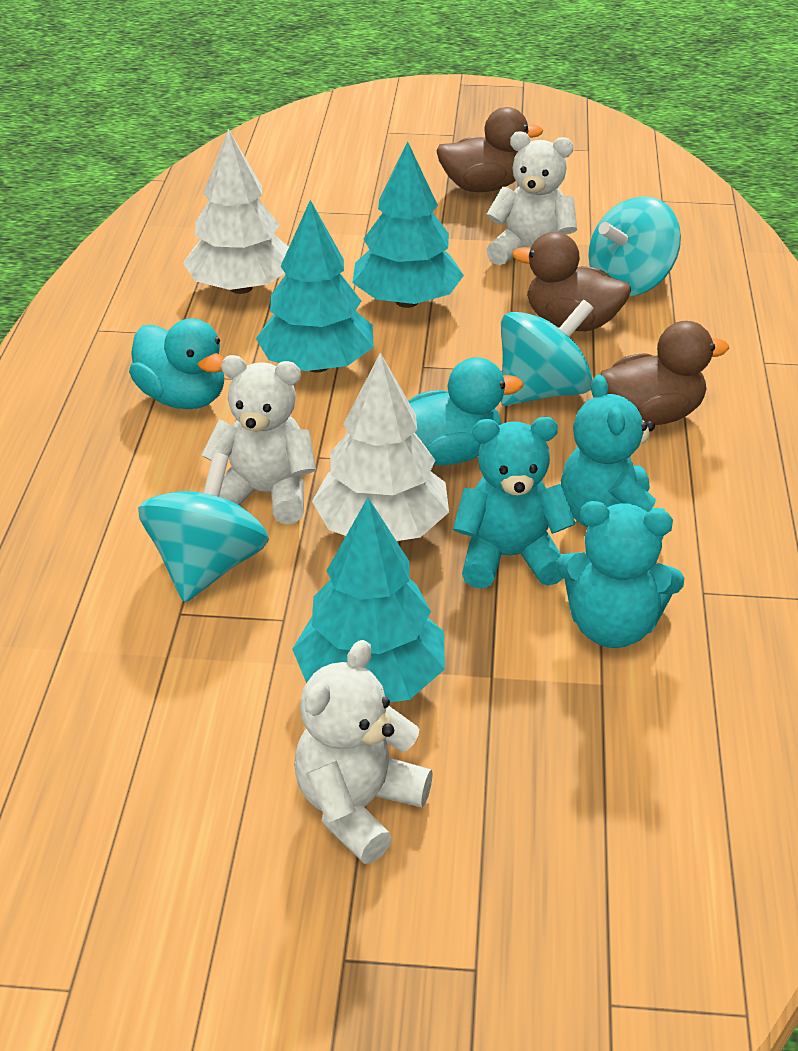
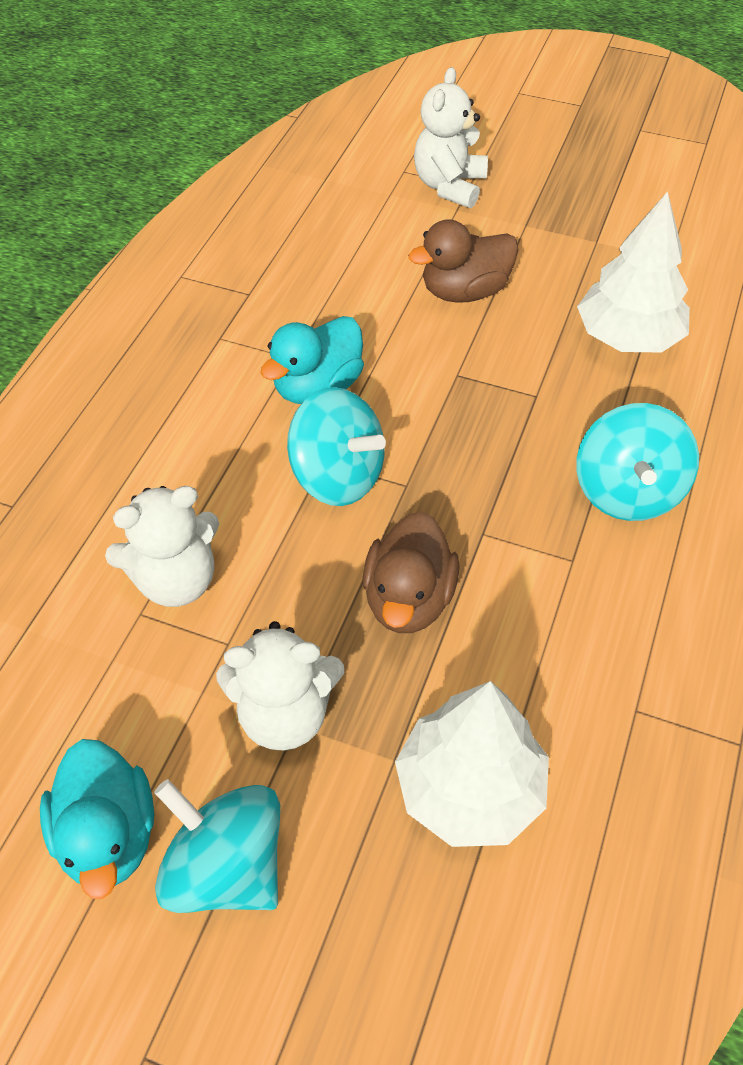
brown duck: 3 -> 2
turquoise teddy bear: 3 -> 0
turquoise tree: 3 -> 0

